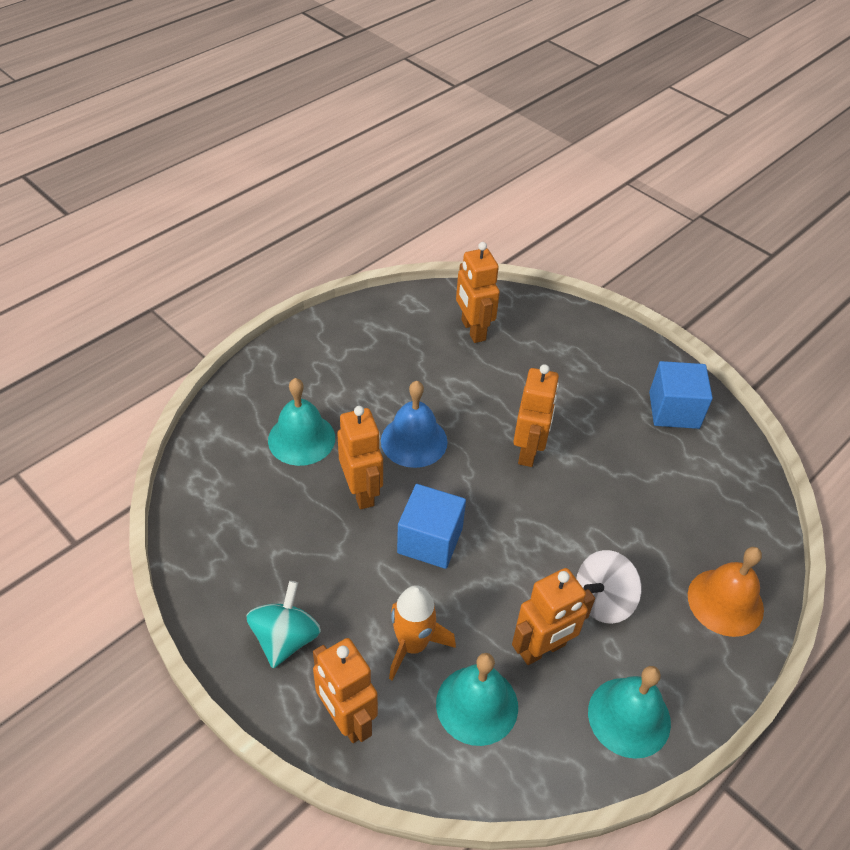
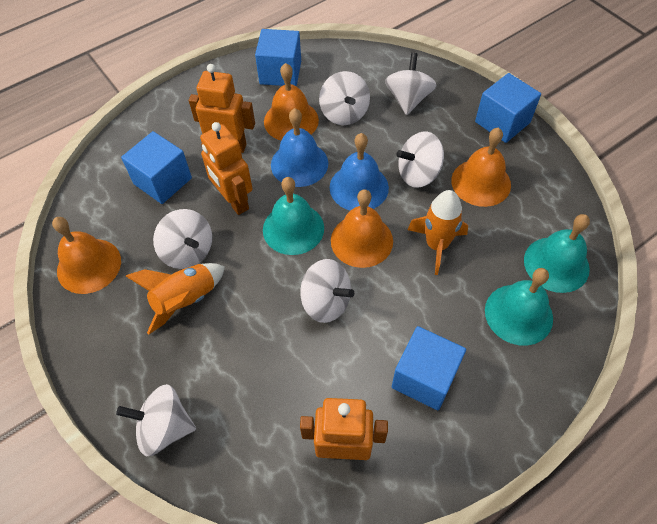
blue bell: 1 -> 2
blue cube: 2 -> 4
orange bell: 1 -> 4
orange robot: 5 -> 3
orange rocket: 1 -> 2
turquoise spinning top: 1 -> 0
white spinning top: 1 -> 6

